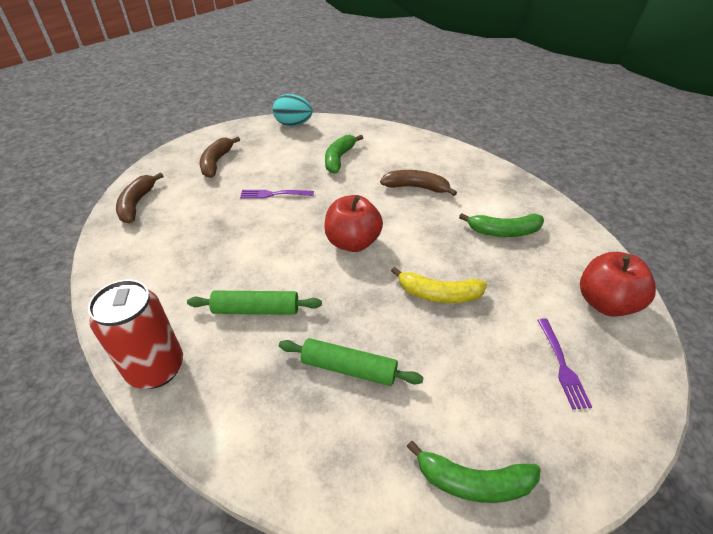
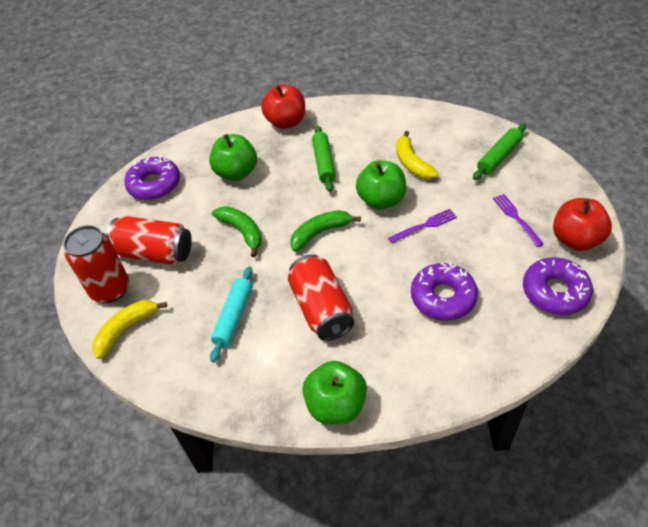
brown banana: 3 -> 0
green apple: 0 -> 3
green banana: 3 -> 2
purple donut: 0 -> 3
red can: 1 -> 3
turquoise egg: 1 -> 0
turquoise rolling pin: 0 -> 1
yellow banana: 1 -> 2

